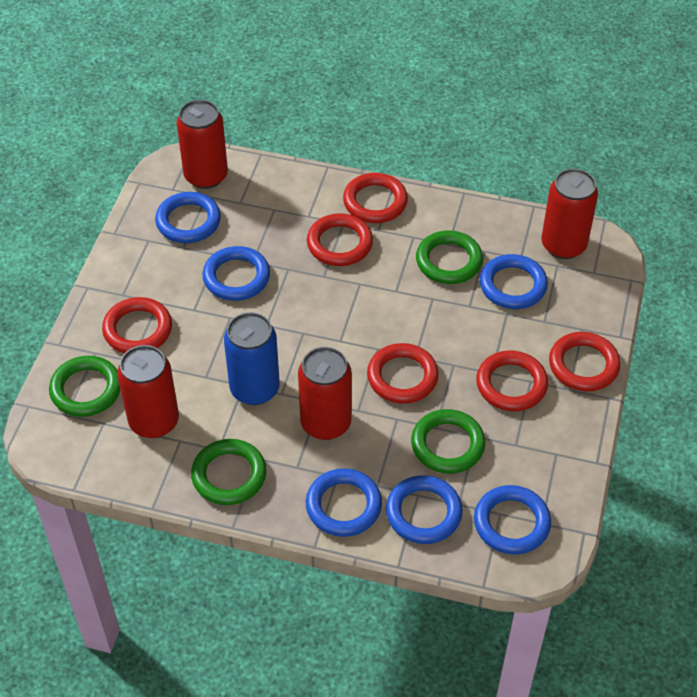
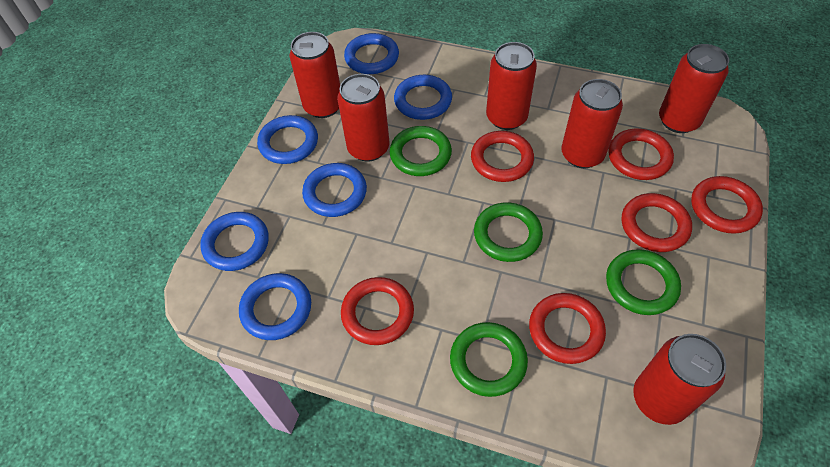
blue can: 1 -> 0
red can: 4 -> 6

